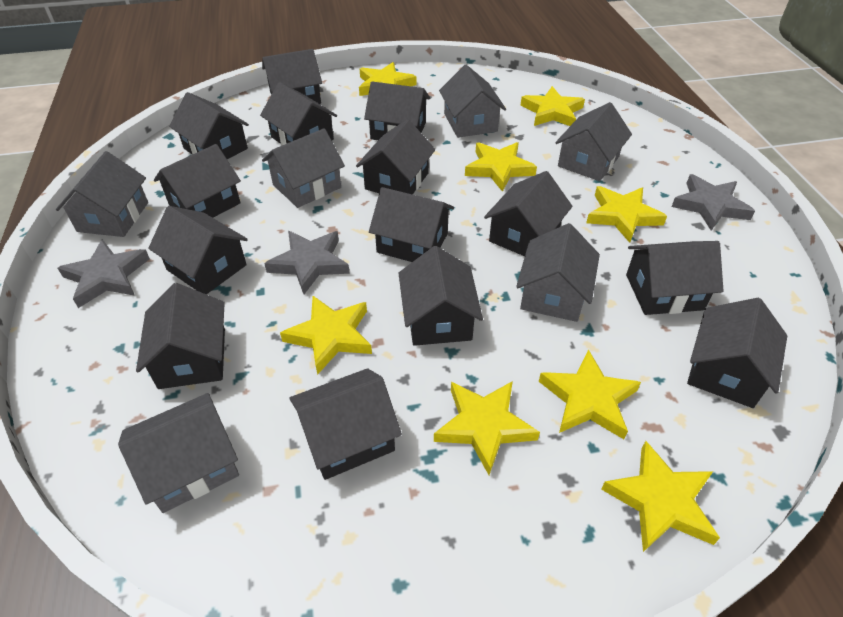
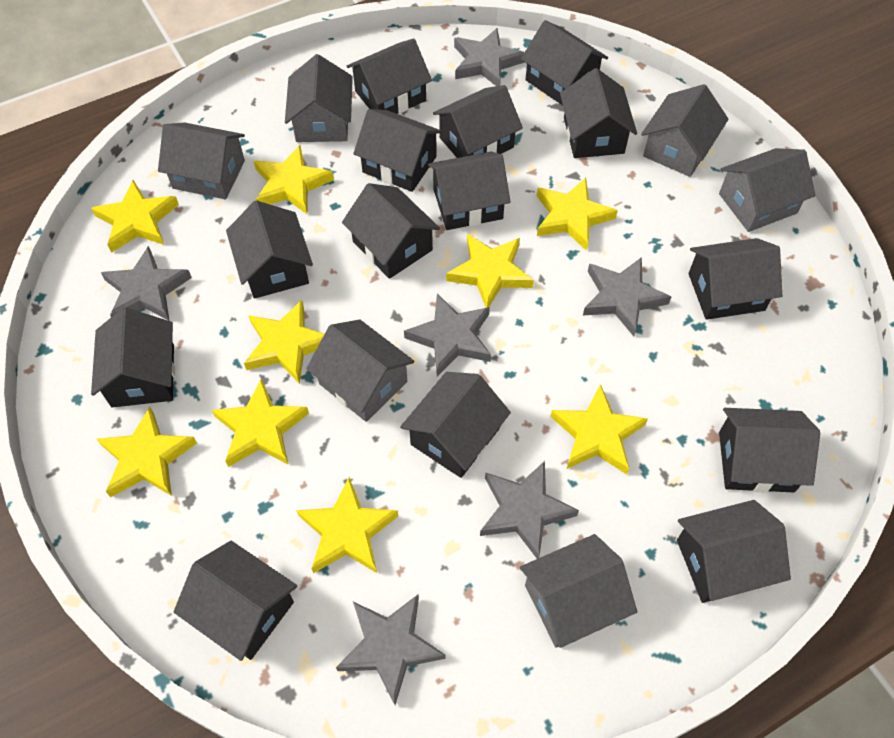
grey star: 3 -> 6
yellow star: 8 -> 9

